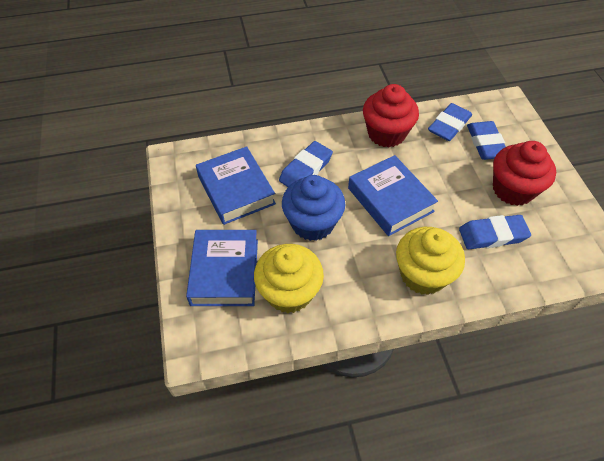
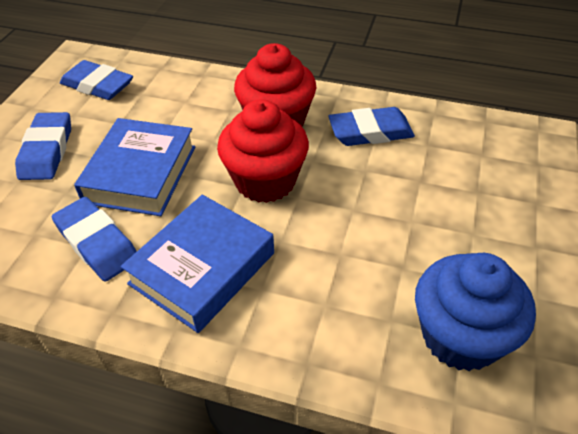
blue book: 3 -> 2
yellow cupcake: 2 -> 0

